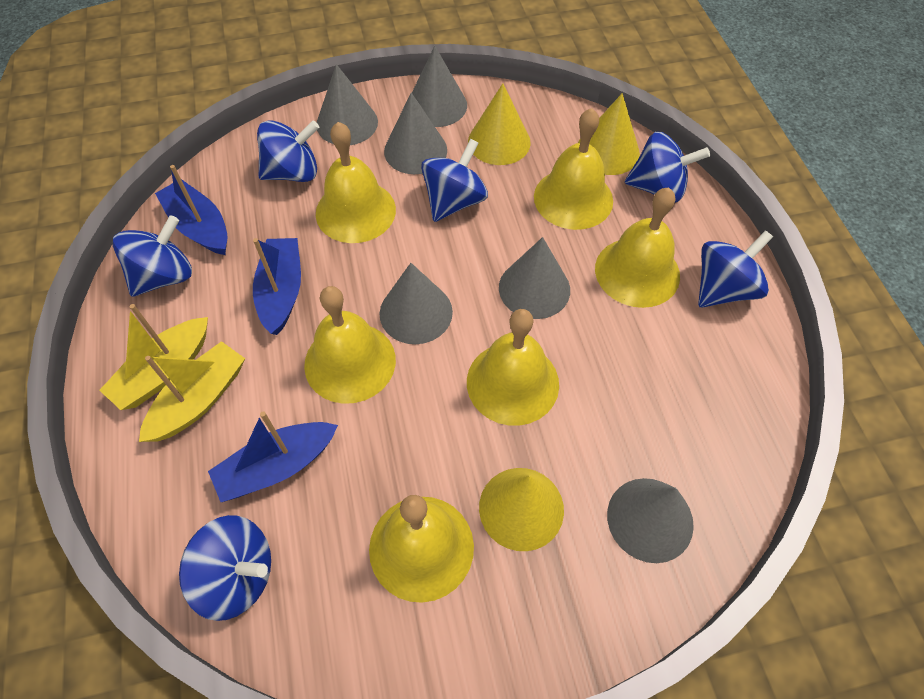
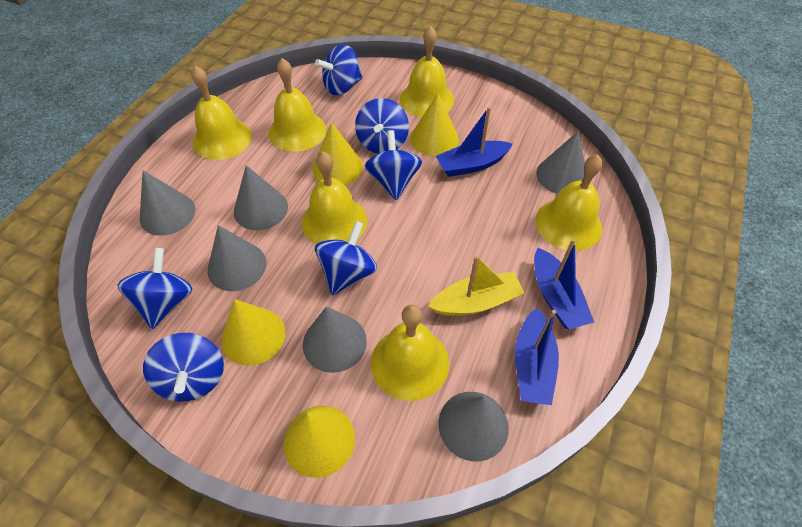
yellow boat: 2 -> 1
yellow cone: 3 -> 4

